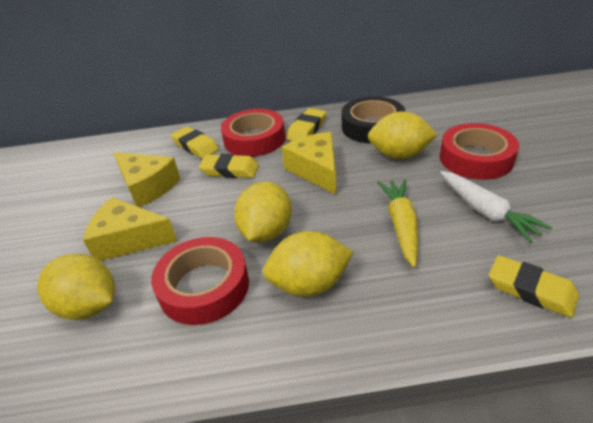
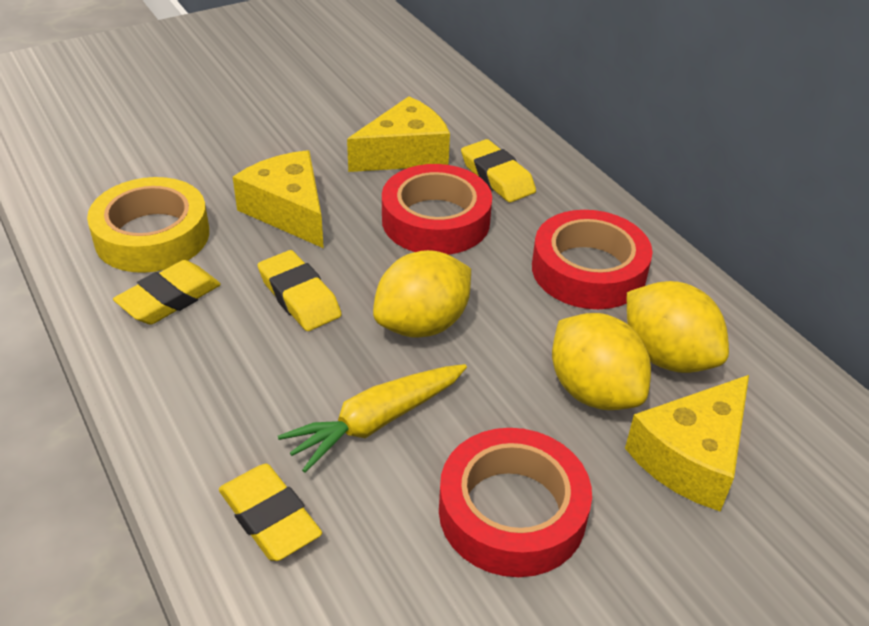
black tape: 1 -> 0
white carrot: 1 -> 0
yellow lemon: 4 -> 3
yellow tape: 0 -> 1

